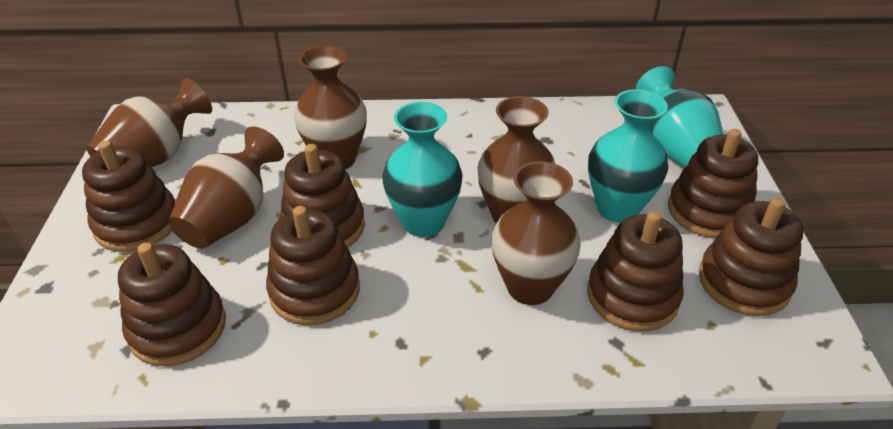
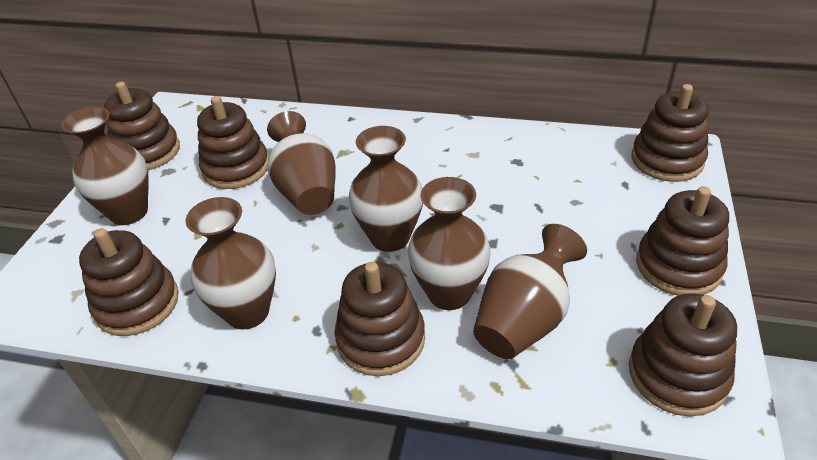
brown vase: 5 -> 6
turquoise vase: 3 -> 0

